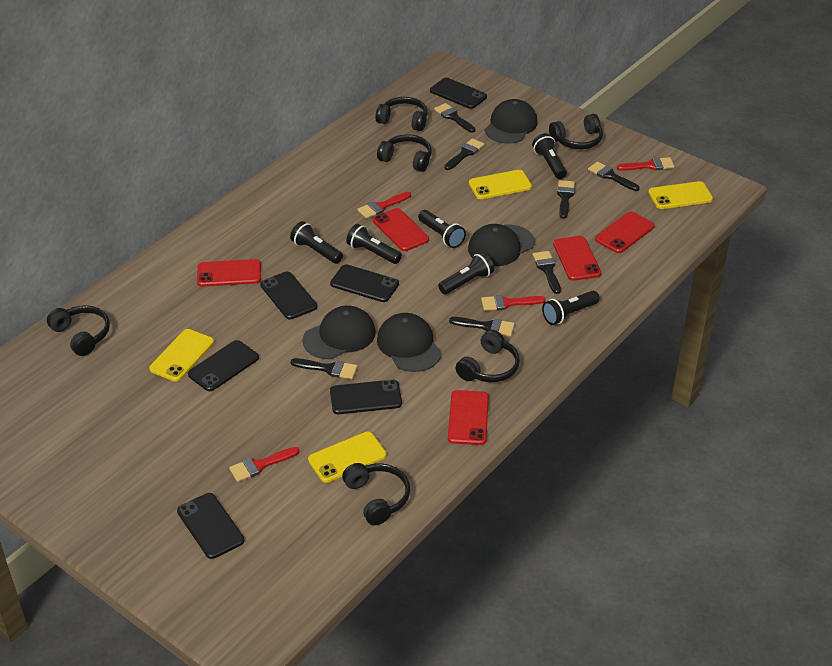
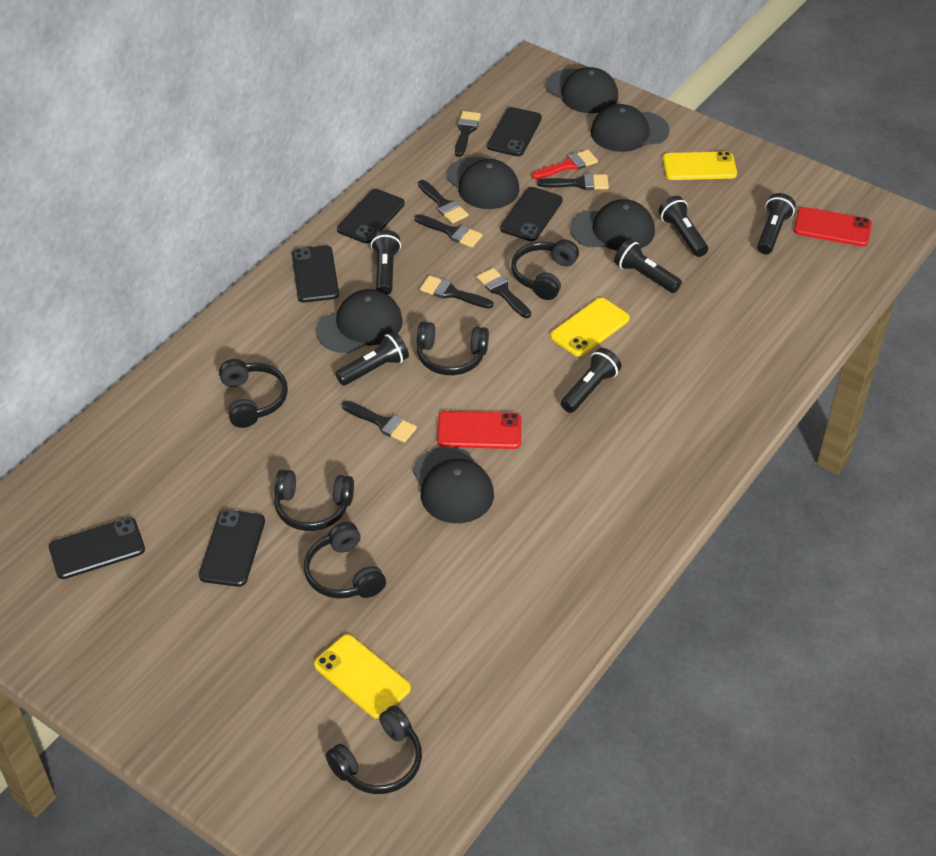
black cap: 4 -> 6
red brush: 4 -> 1
red phone: 5 -> 2
yellow phone: 4 -> 3

